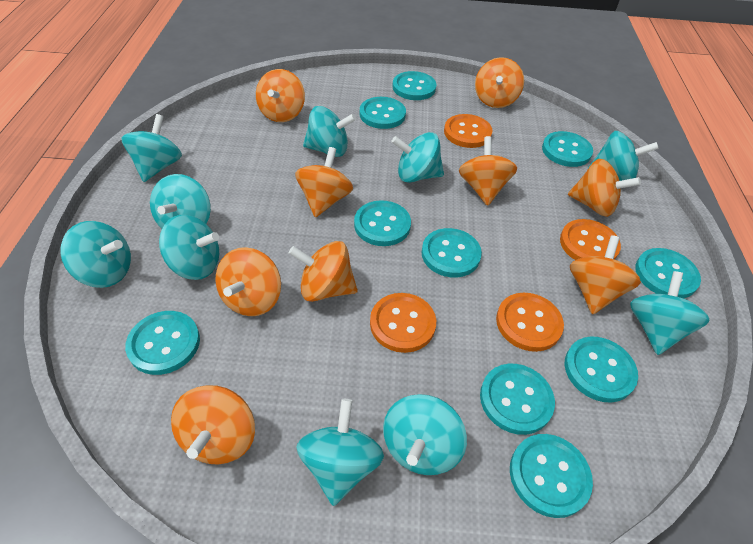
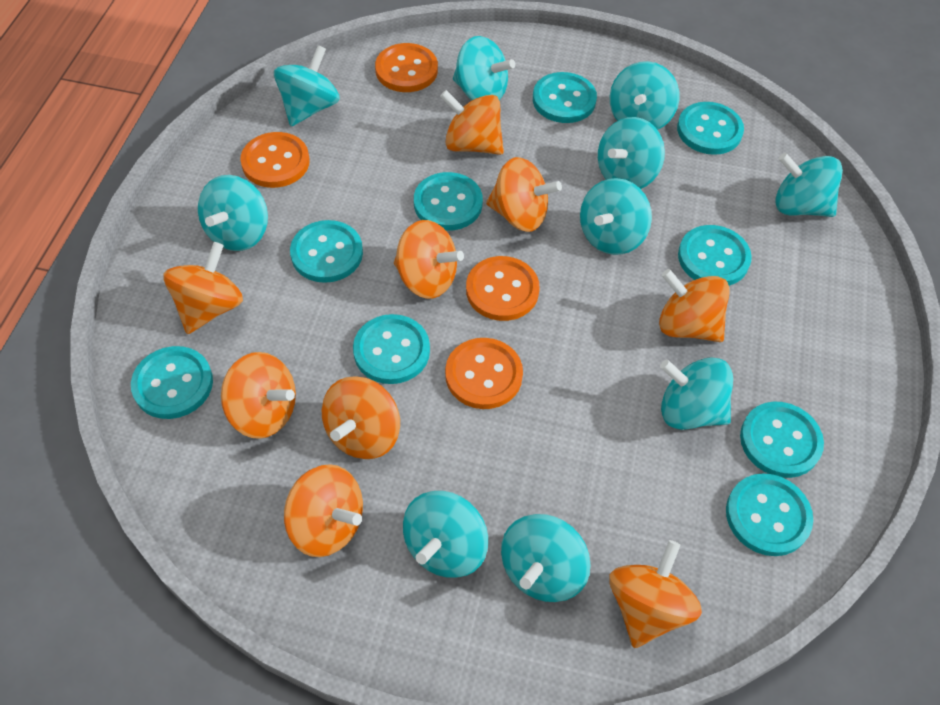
turquoise button: 10 -> 9

